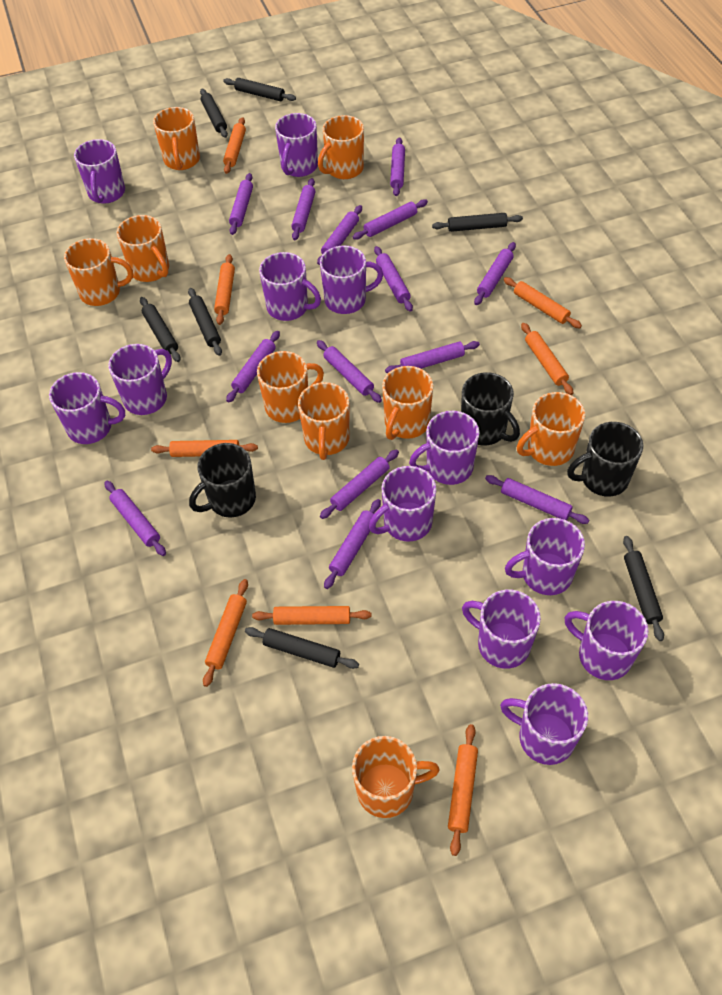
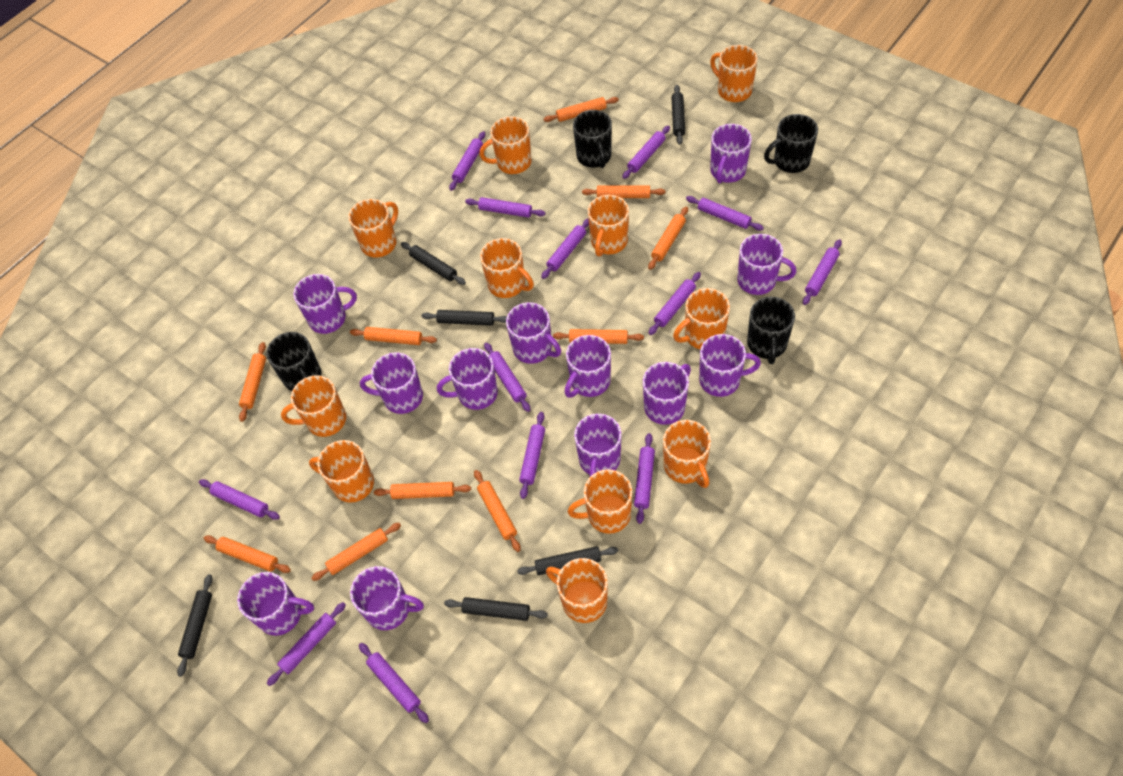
black mug: 3 -> 4
black rolling pin: 7 -> 6
orange mug: 9 -> 11
orange rolling pin: 8 -> 10
purple rolling pin: 14 -> 13

